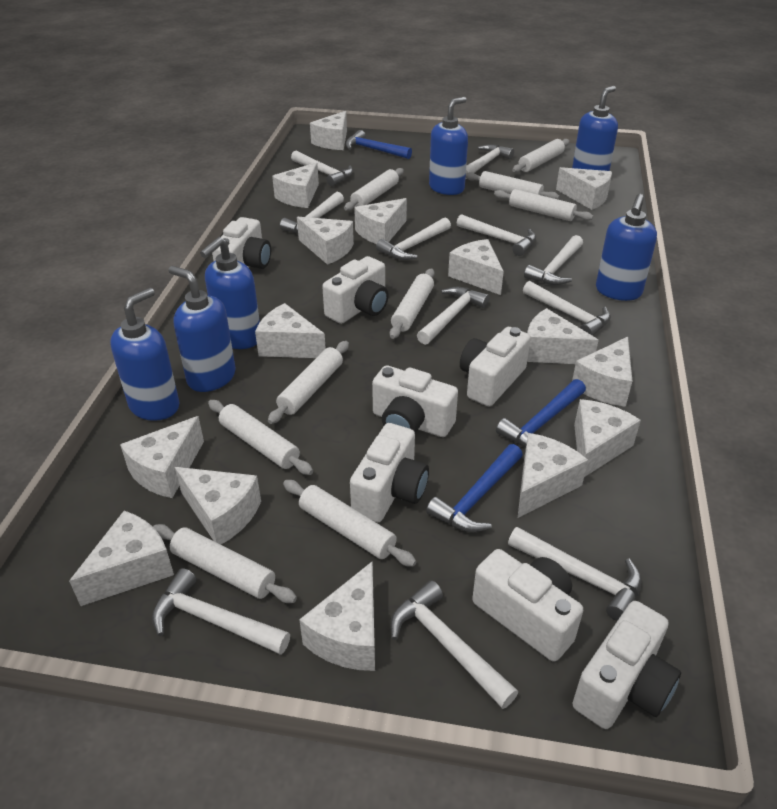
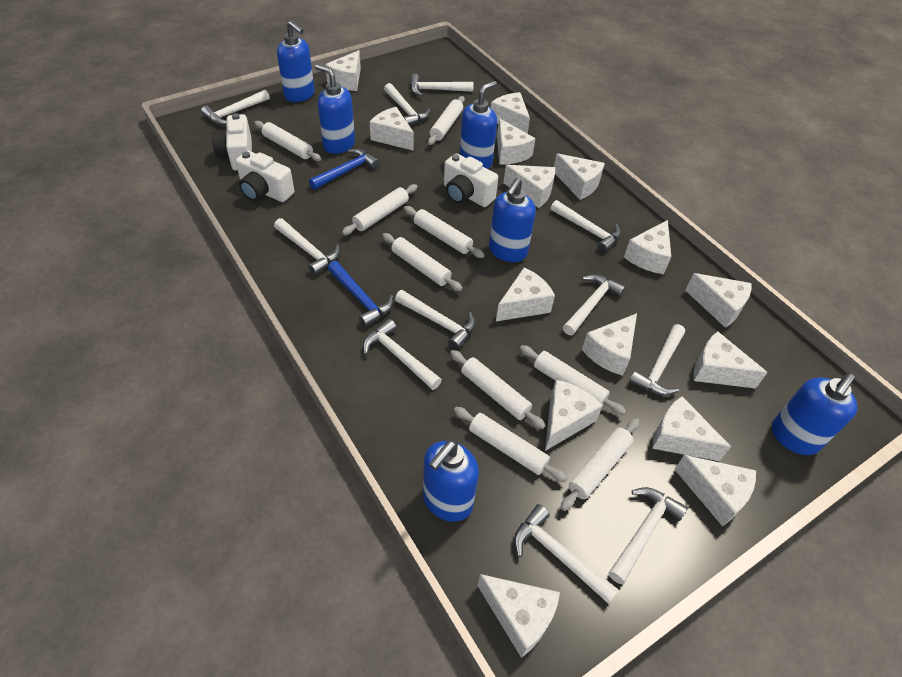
blue hammer: 3 -> 2
white camera: 7 -> 3

